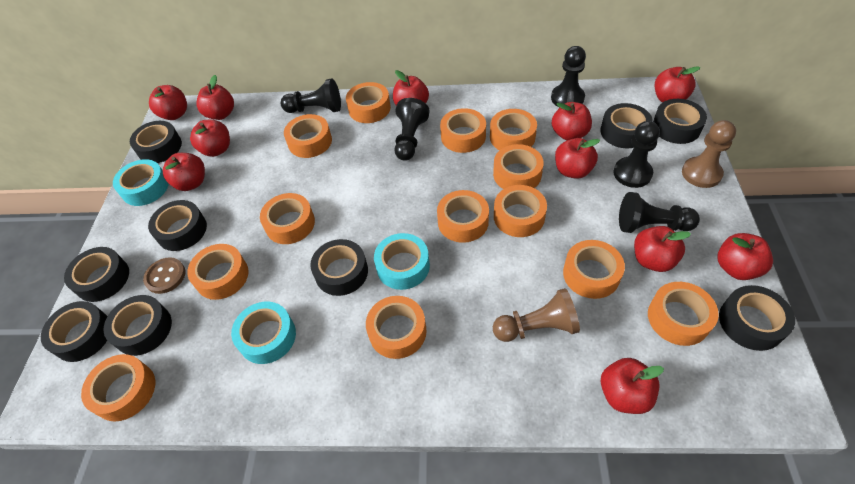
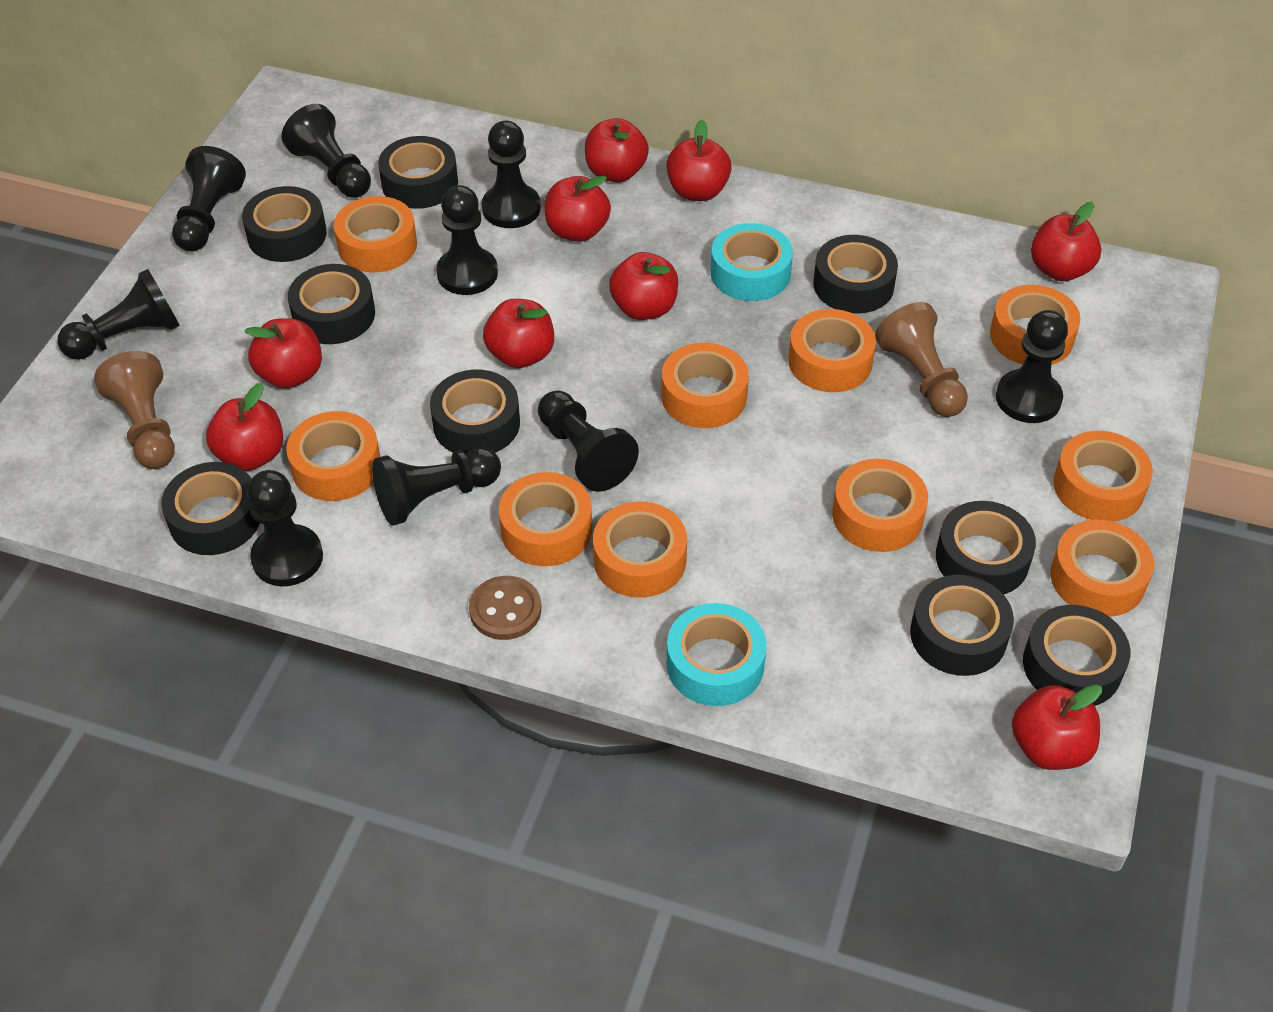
black pawn: 5 -> 9
orange tape: 13 -> 10
red apple: 11 -> 9
turquoise tape: 3 -> 2

